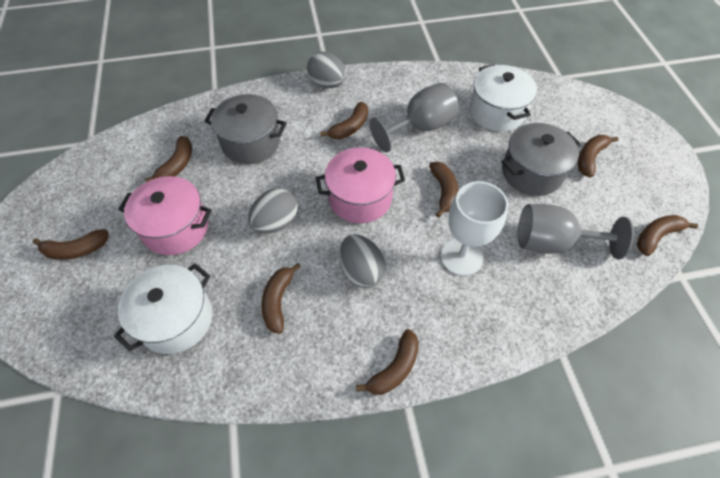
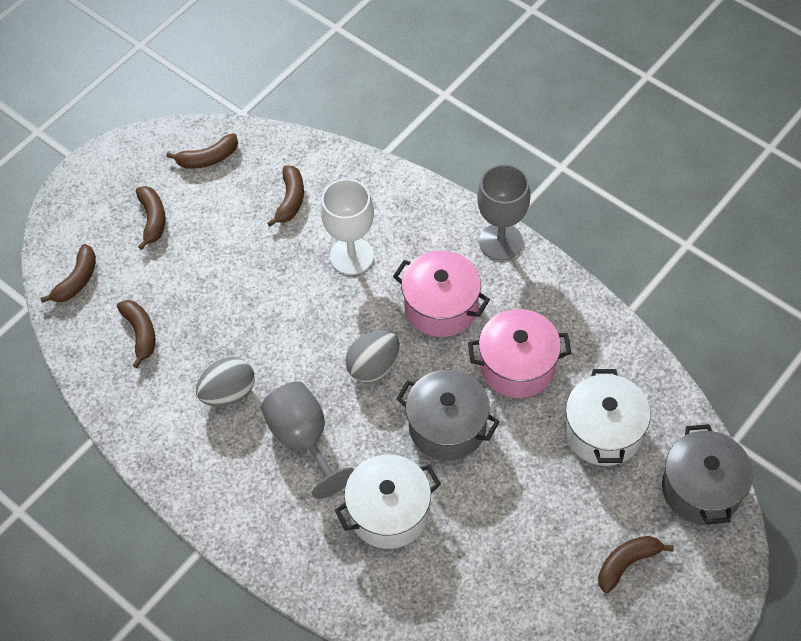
brown banana: 8 -> 6
grey egg: 3 -> 2

